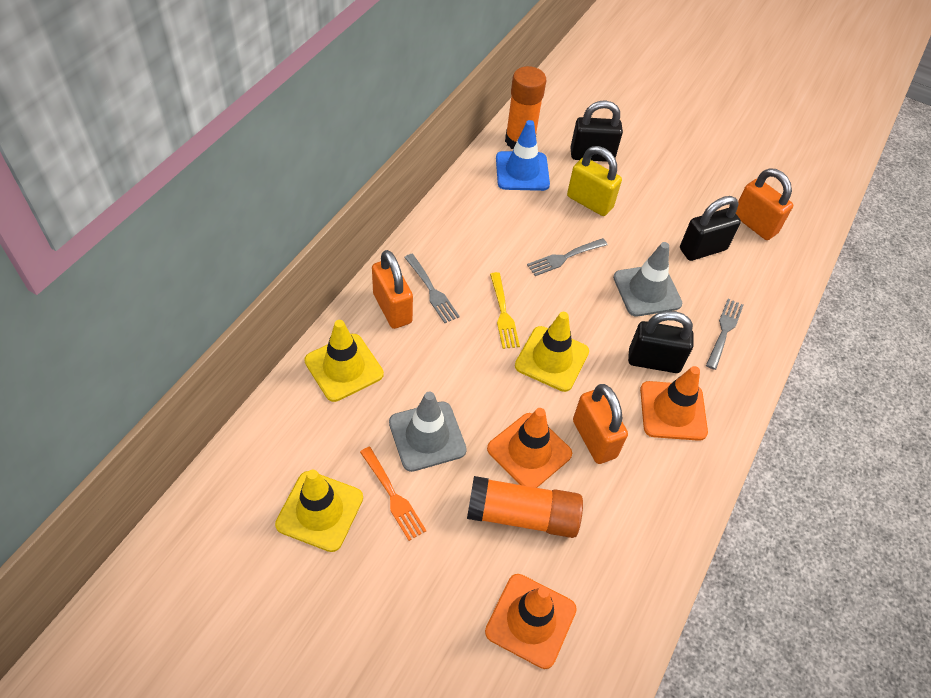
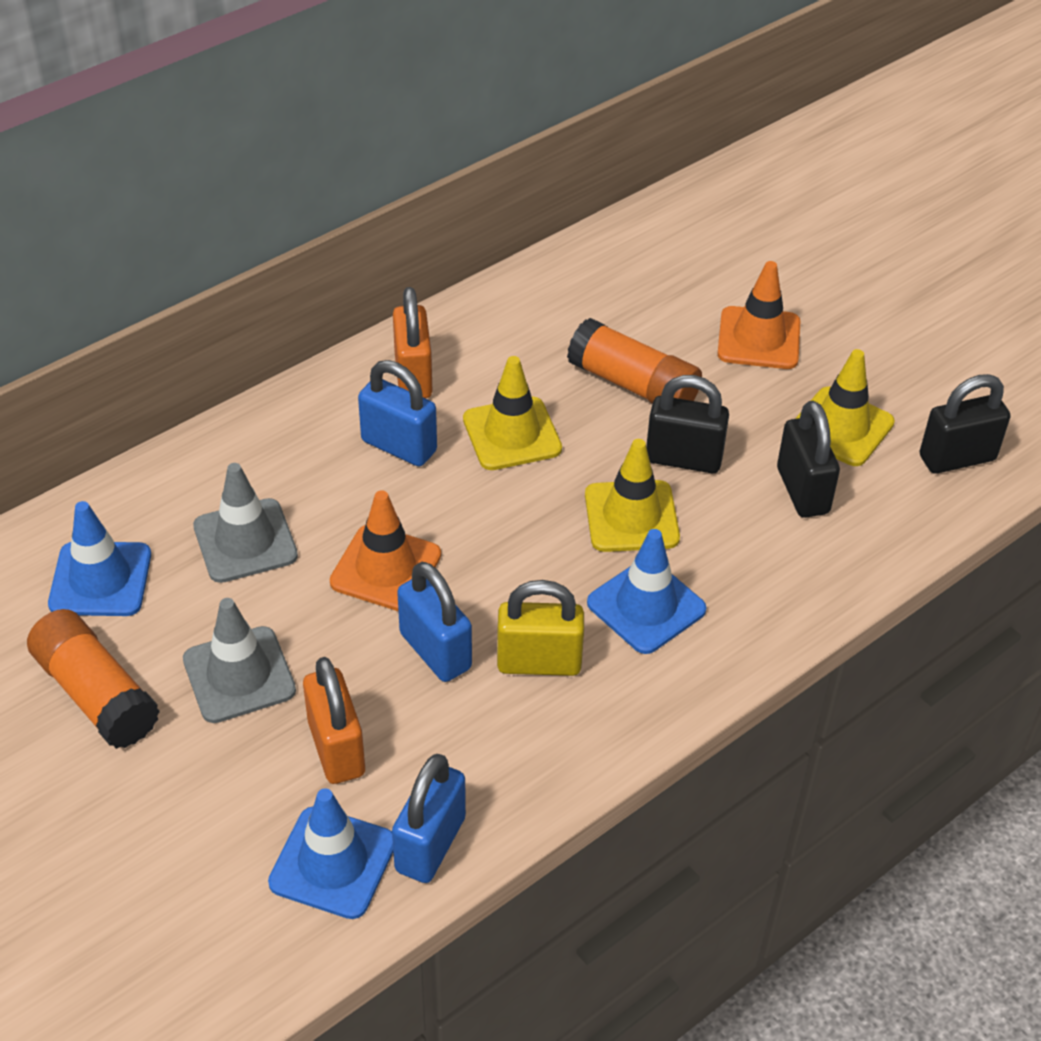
blue padlock: 0 -> 3
blue traffic cone: 1 -> 3
grey fork: 3 -> 0
orange fork: 1 -> 0
orange padlock: 3 -> 2
orange traffic cone: 3 -> 2
yellow fork: 1 -> 0

